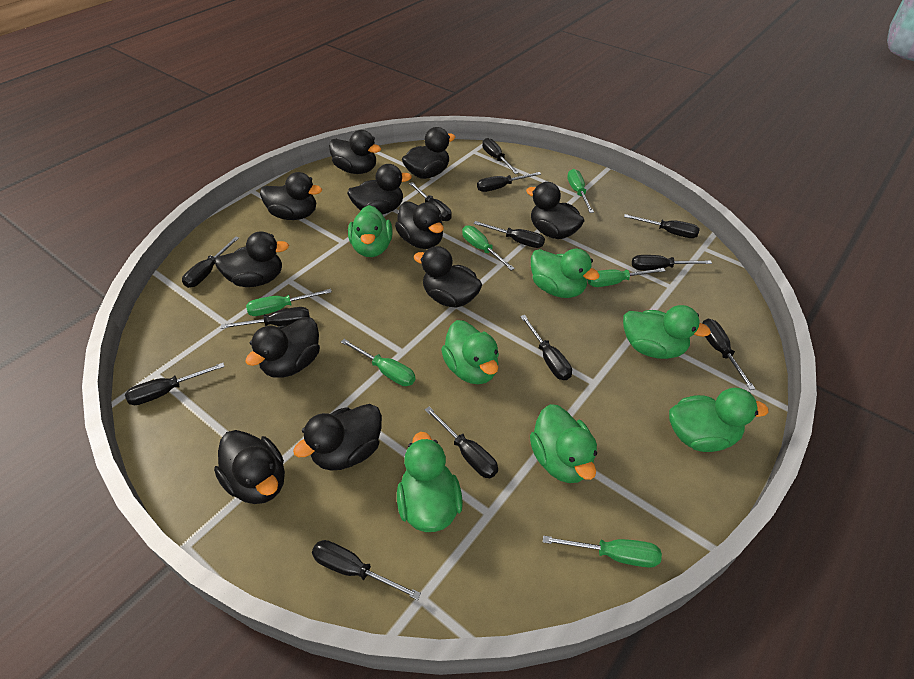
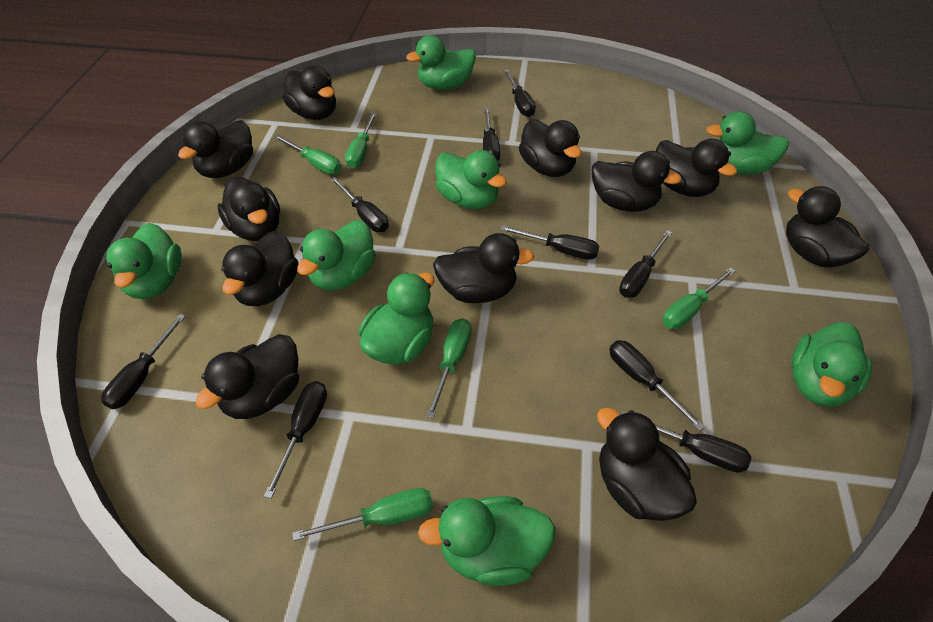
black screwdriver: 13 -> 9
green duck: 7 -> 8
green screwdriver: 6 -> 5

